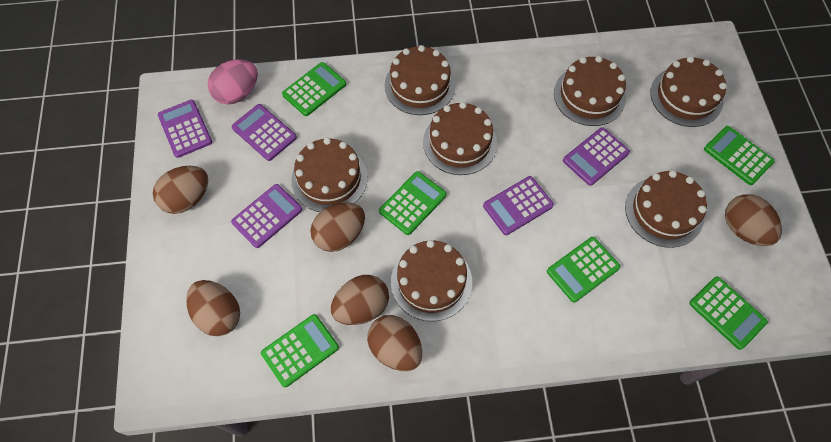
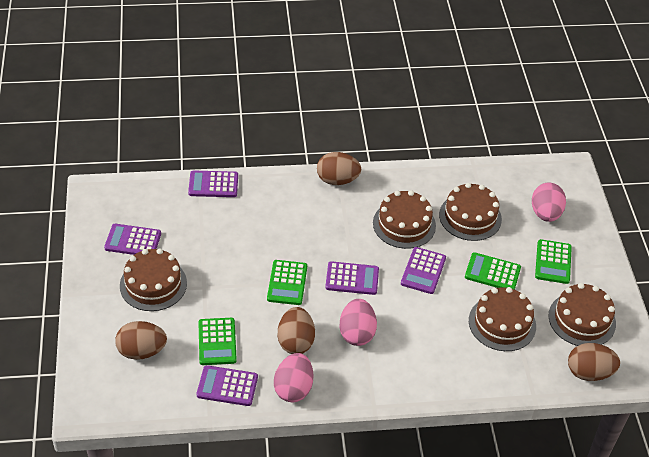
brown cake: 7 -> 5
brown egg: 6 -> 4
green calculator: 6 -> 4
pink egg: 1 -> 3

